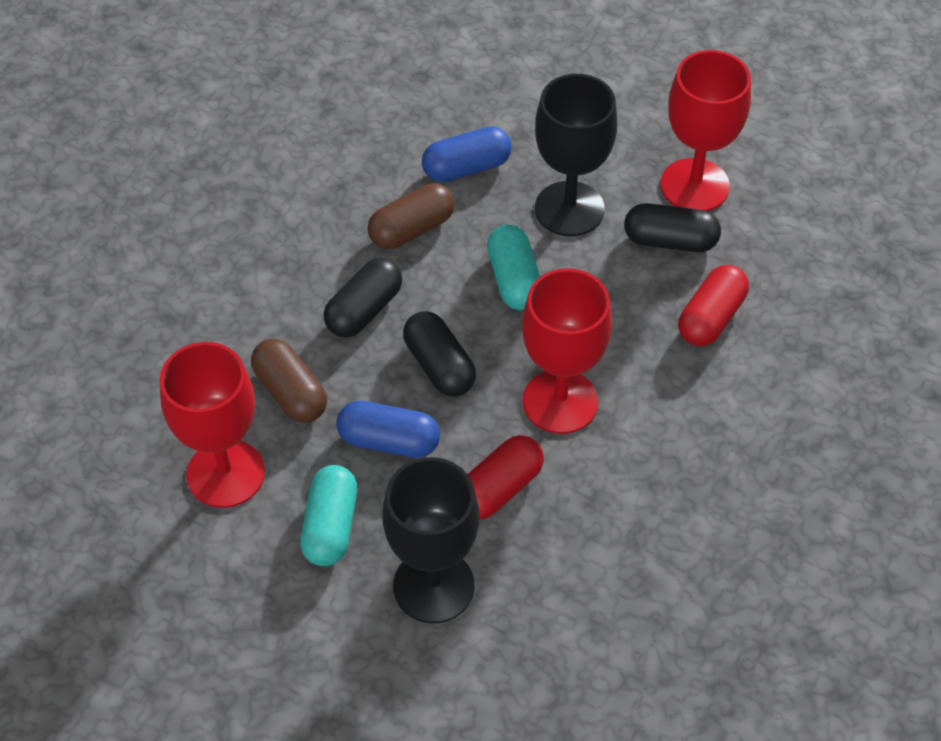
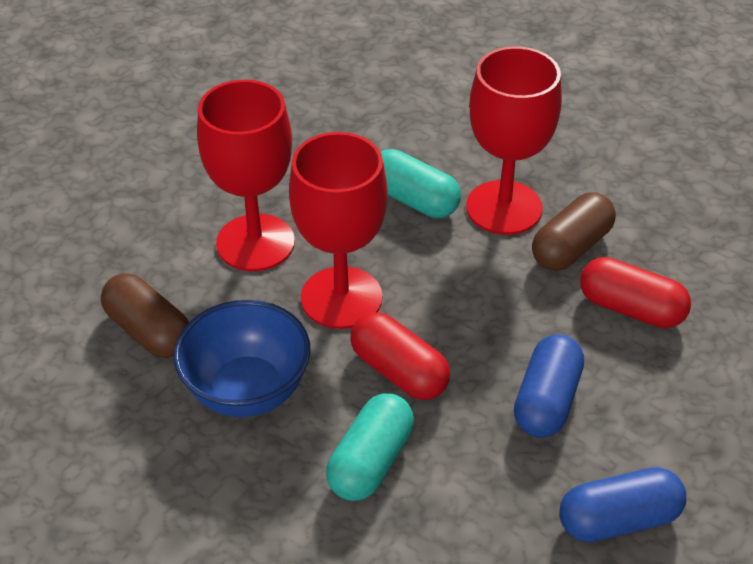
black capsule: 3 -> 0
black goblet: 2 -> 0
blue bowl: 0 -> 1

